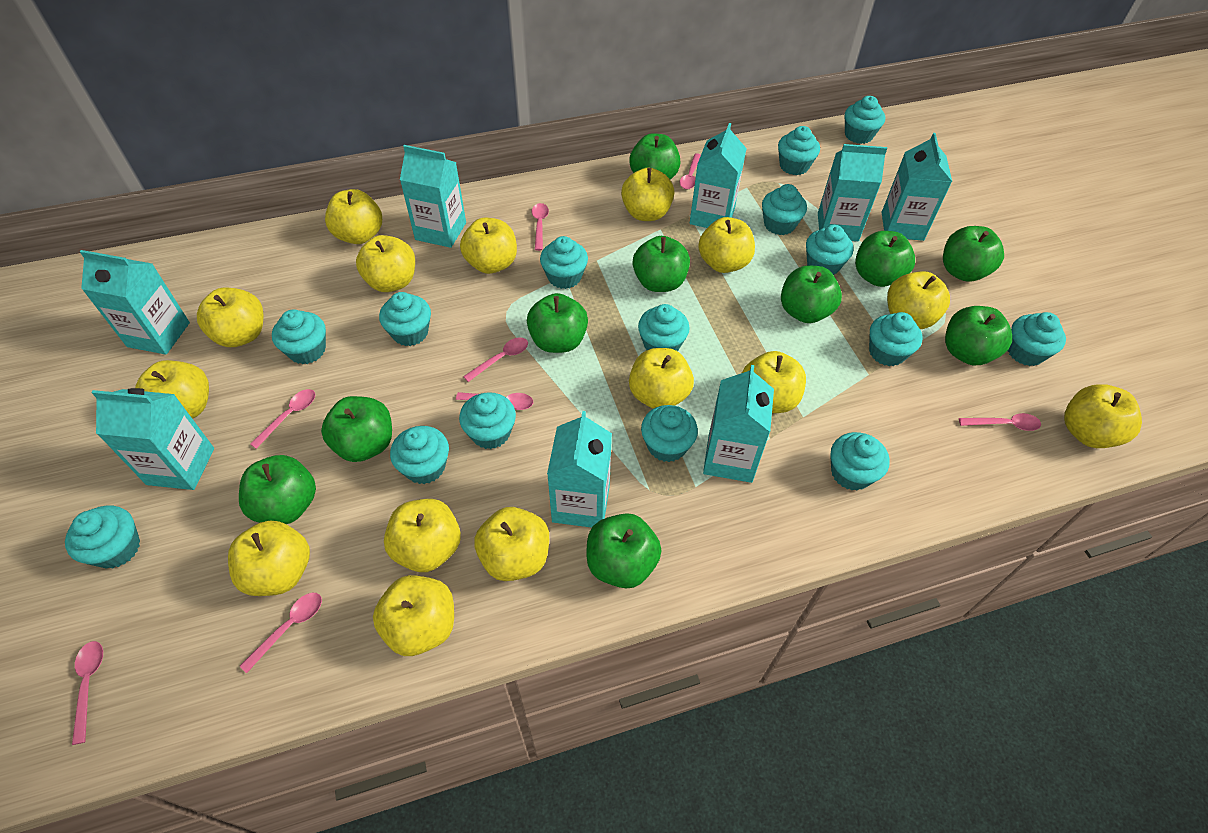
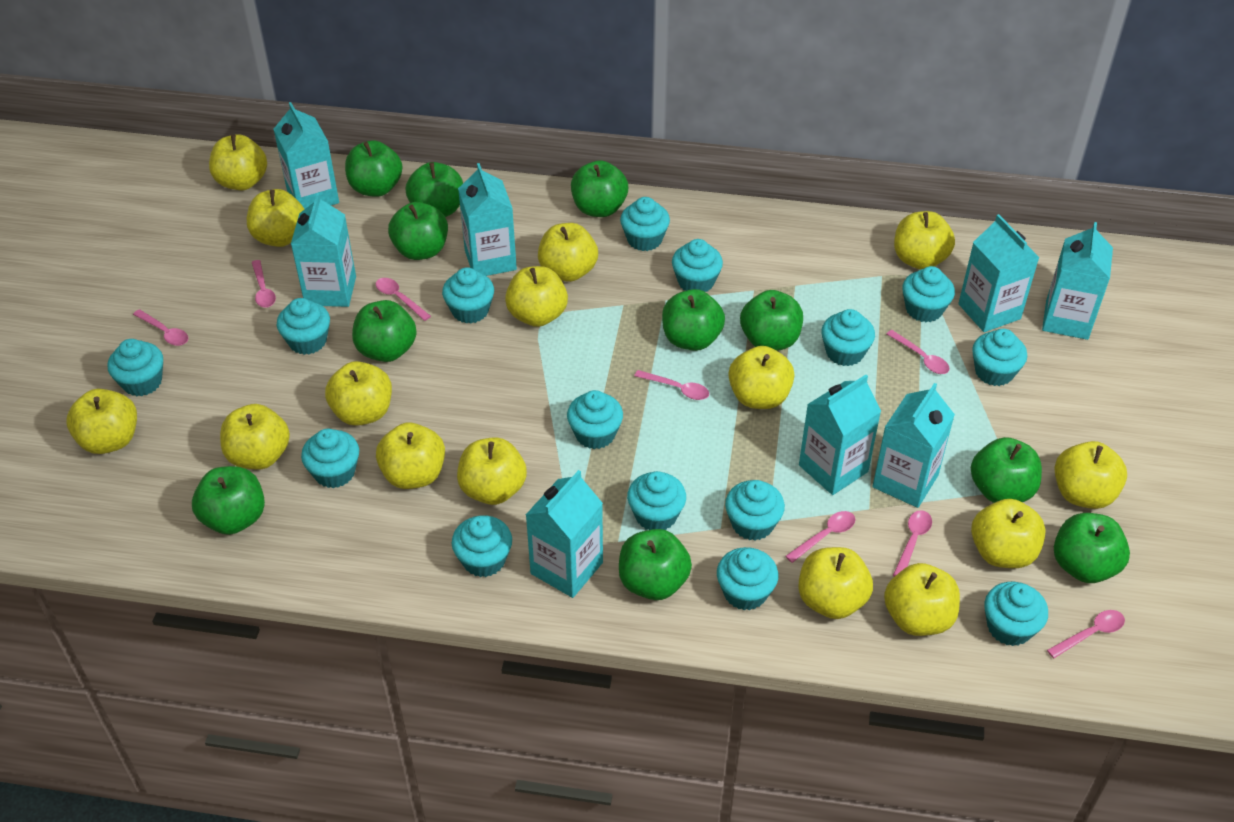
green apple: 10 -> 11

